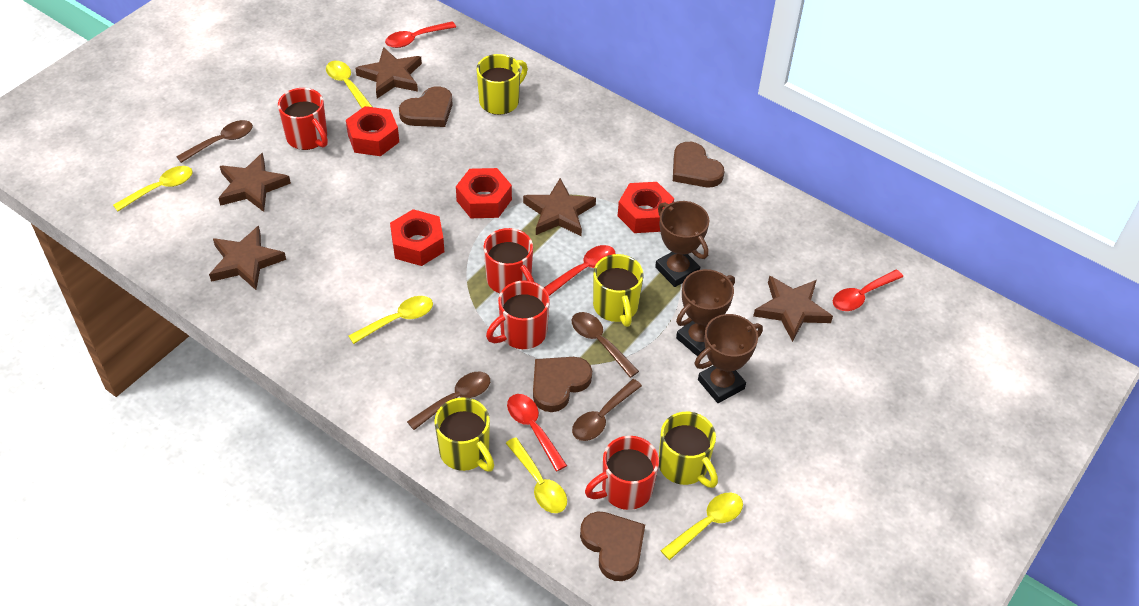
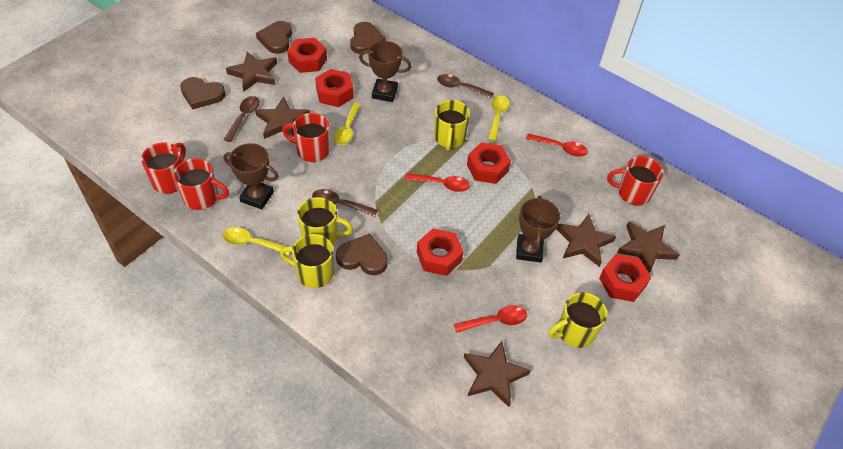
brown spoon: 4 -> 3
red nut: 4 -> 5
red spoon: 4 -> 3
yellow spoon: 5 -> 3

